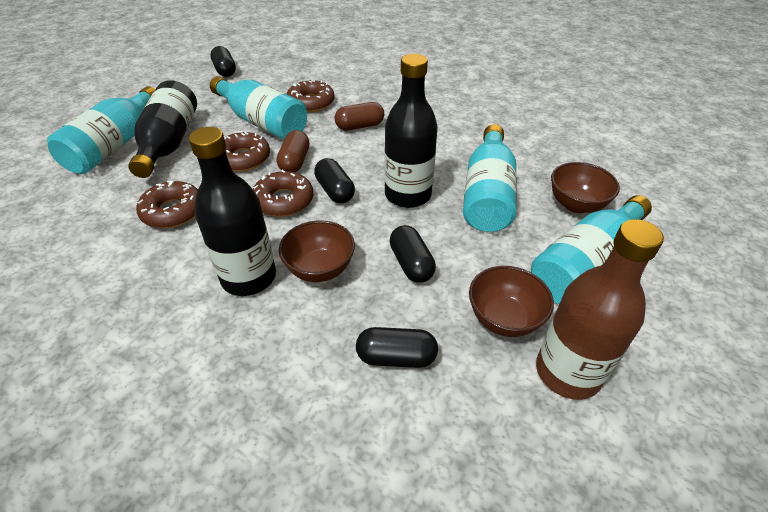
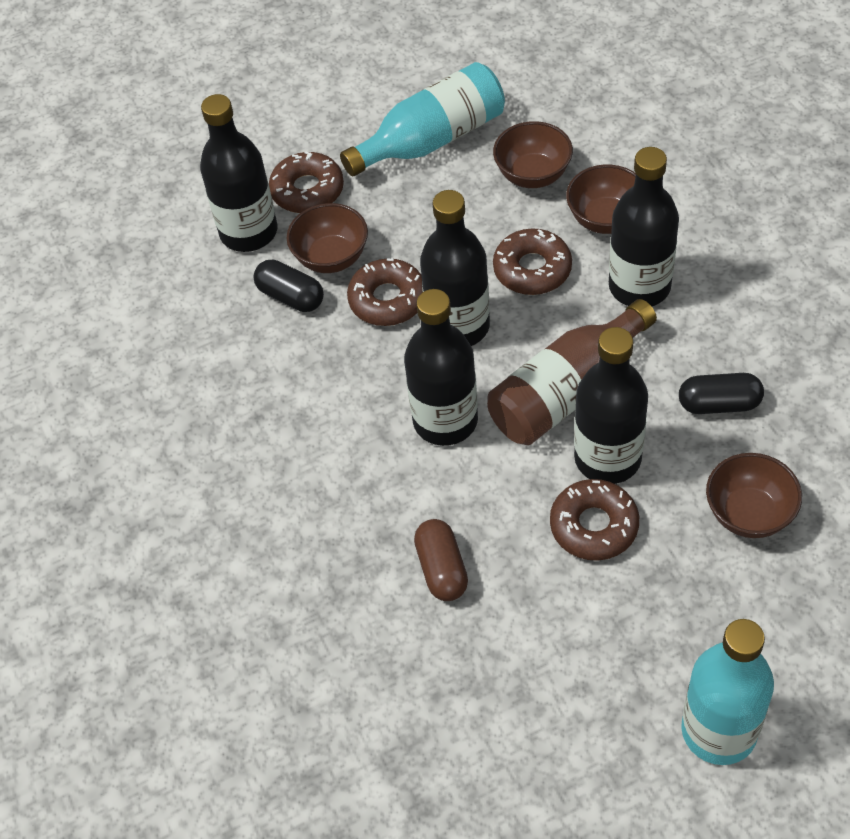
black bottle: 3 -> 5
black capsule: 4 -> 2
brown bowl: 3 -> 4
brown capsule: 2 -> 1
turquoise bottle: 4 -> 2

